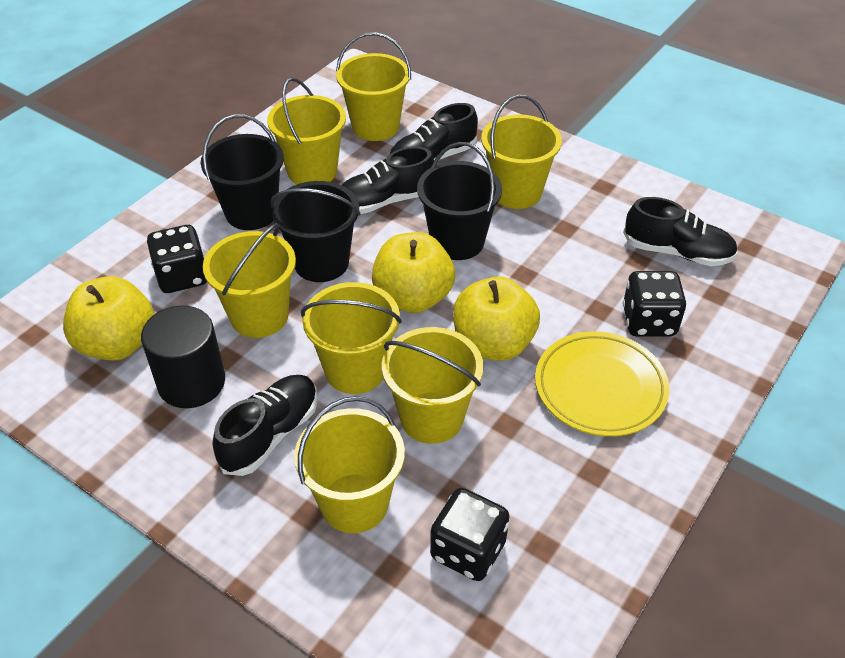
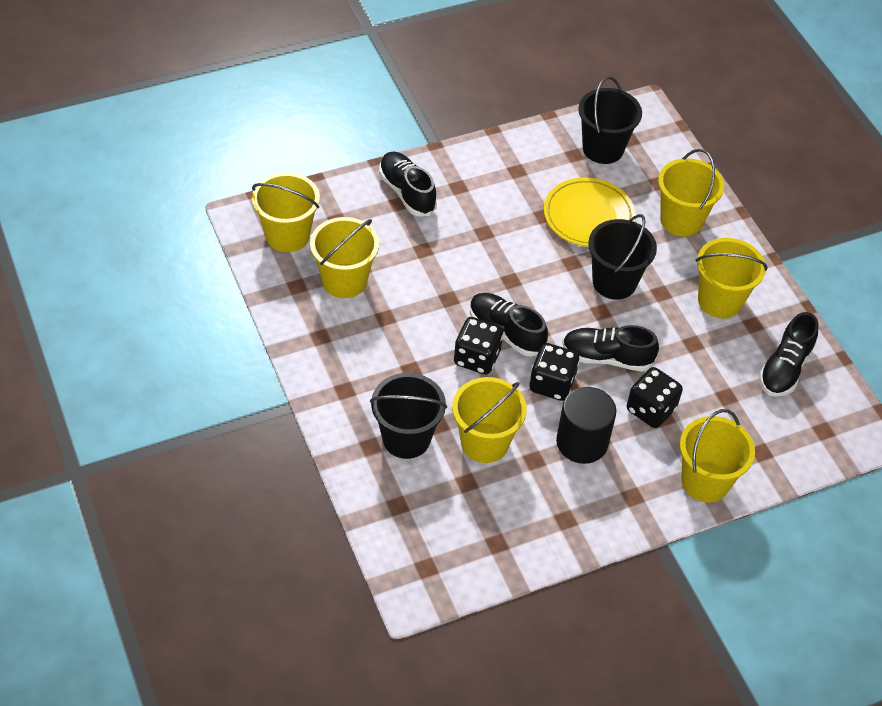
yellow apple: 3 -> 0
yellow bucket: 7 -> 6

